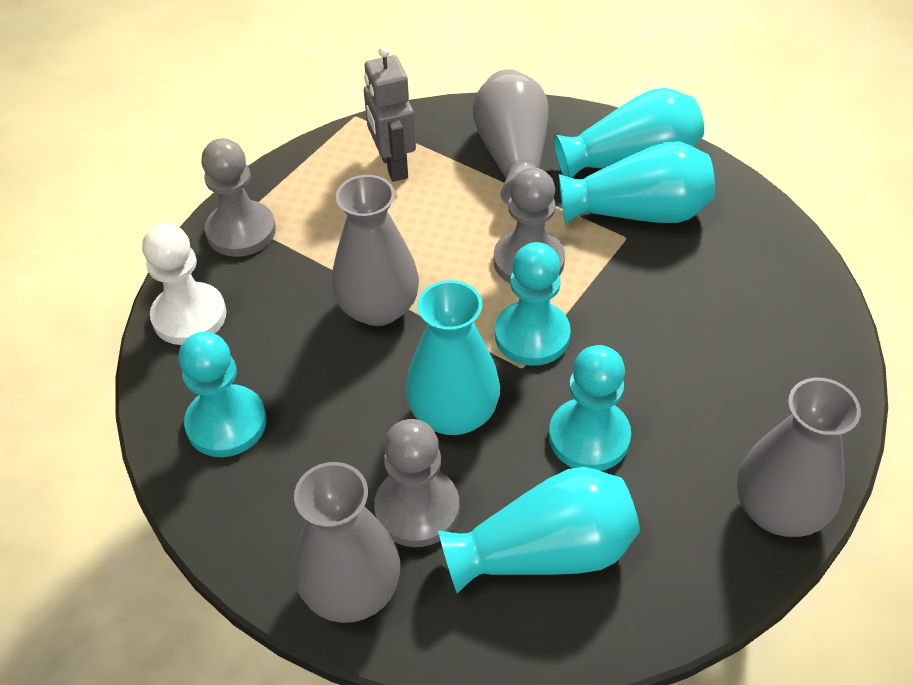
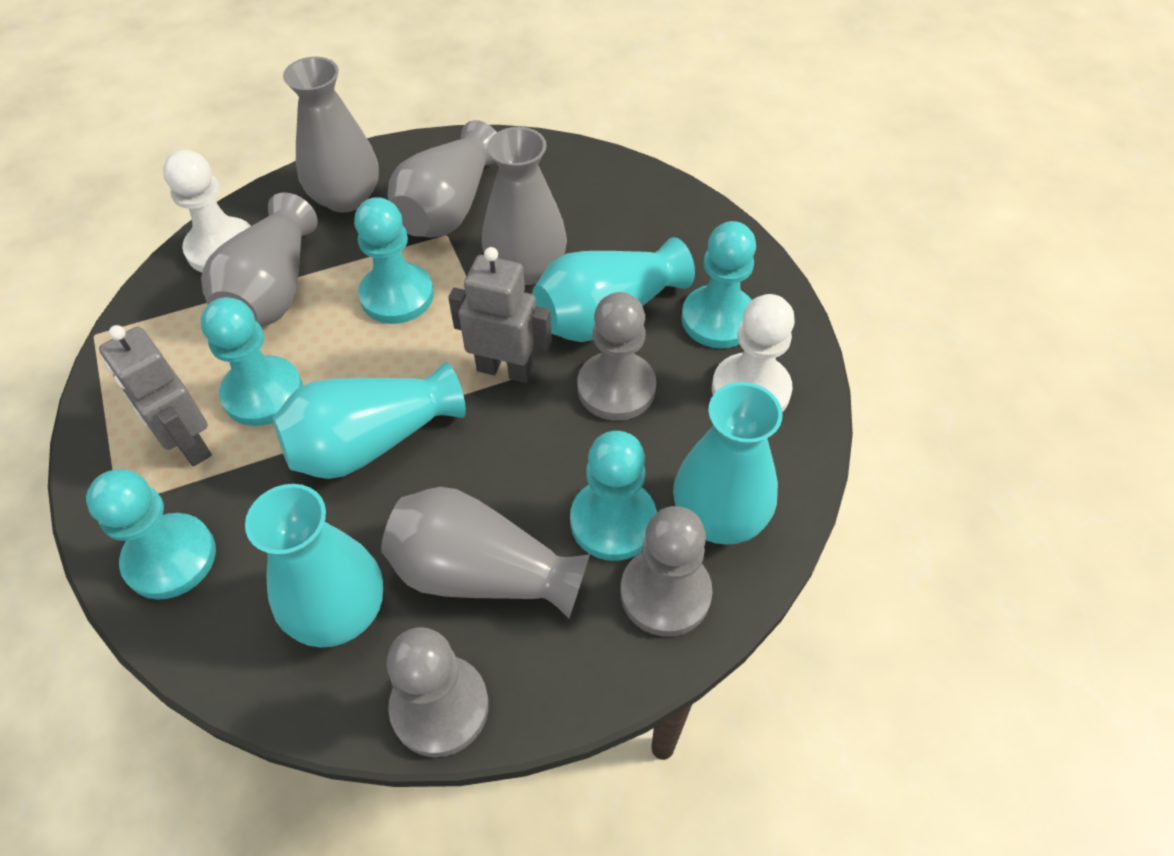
grey robot: 1 -> 2
grey vase: 4 -> 5
turquoise pawn: 3 -> 5
white pawn: 1 -> 2

